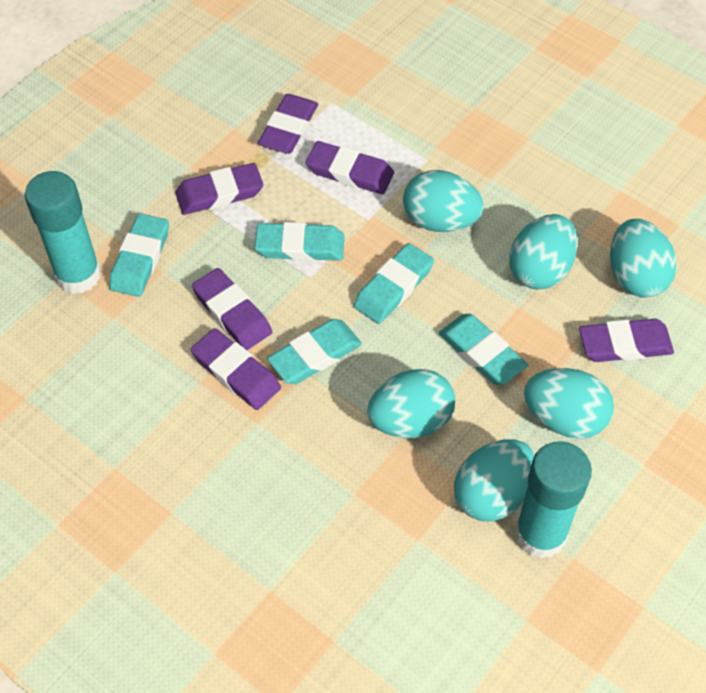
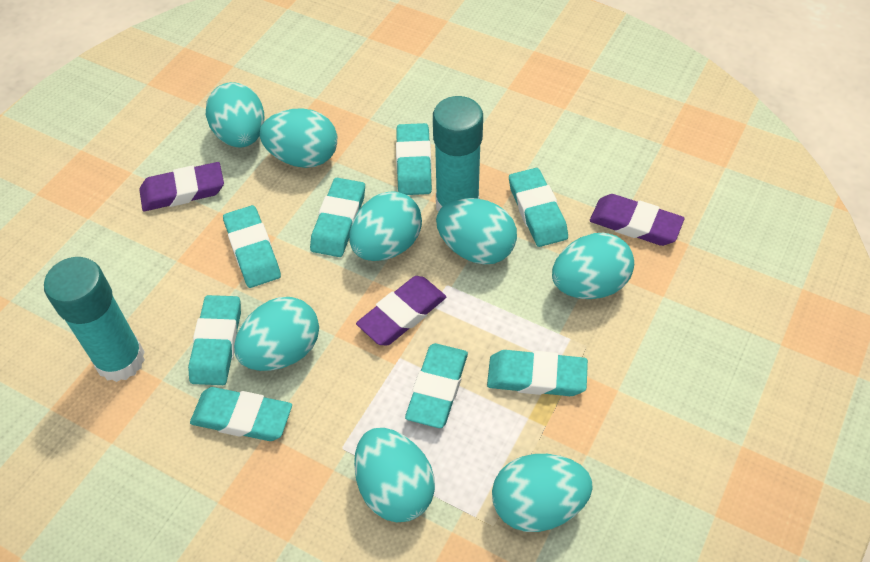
purple eraser: 6 -> 3
turquoise egg: 6 -> 8
turquoise eraser: 5 -> 8

